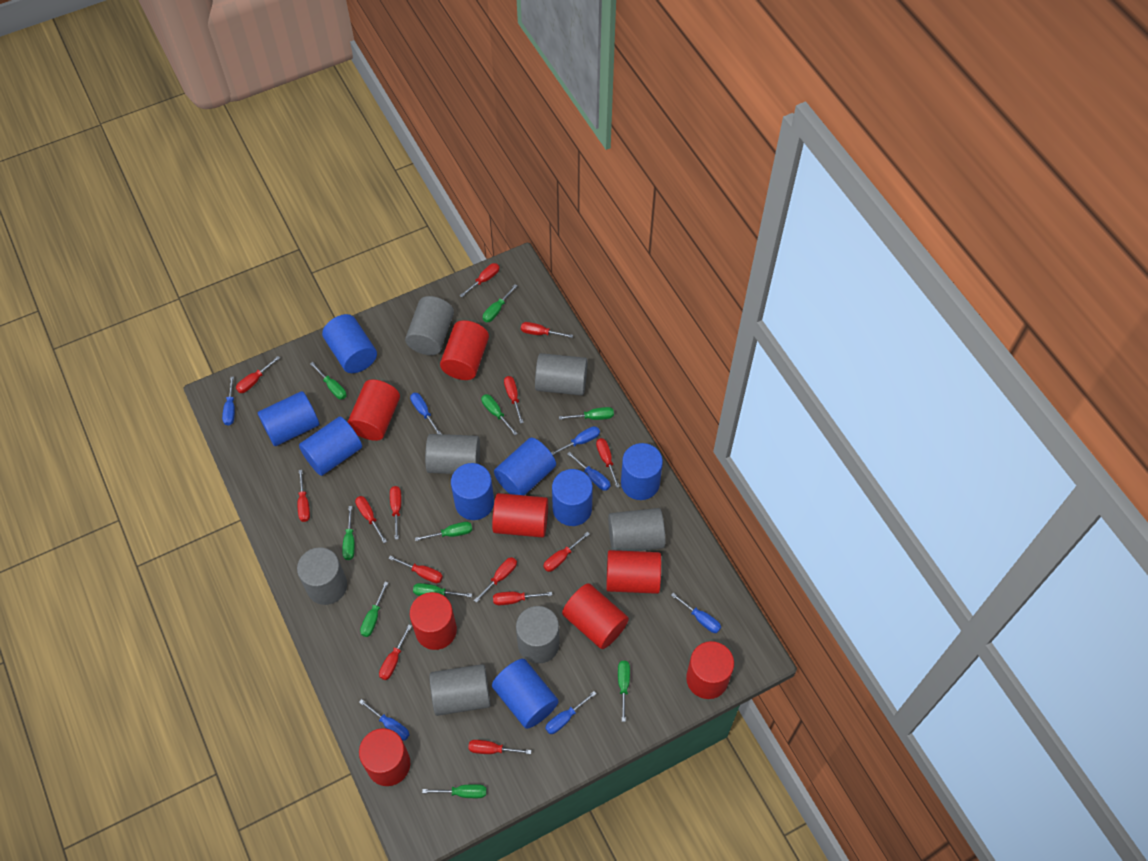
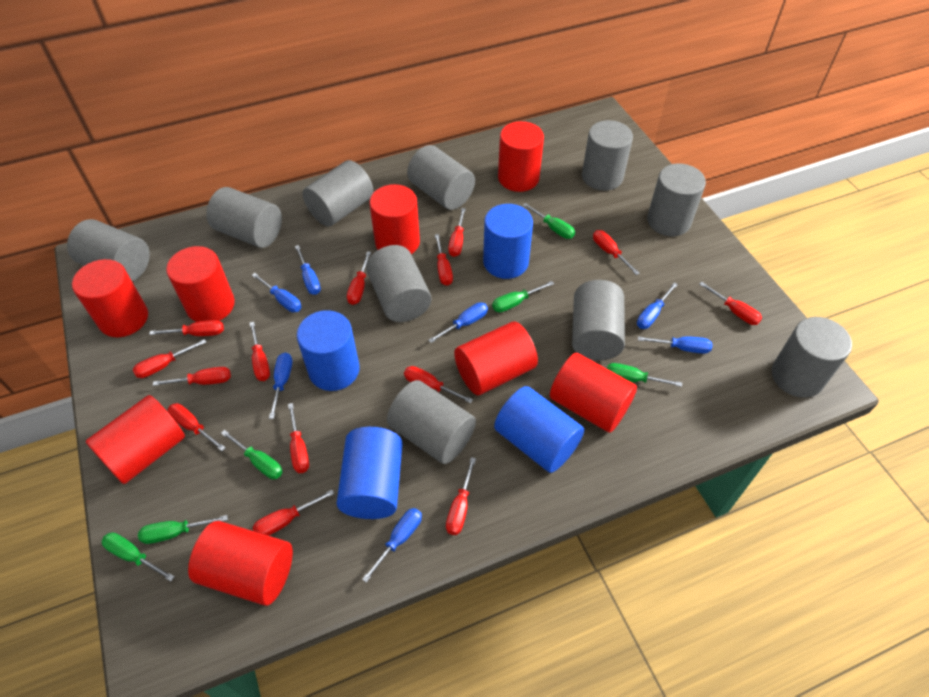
blue cylinder: 8 -> 4
green screwdriver: 10 -> 6
grey cylinder: 7 -> 10

